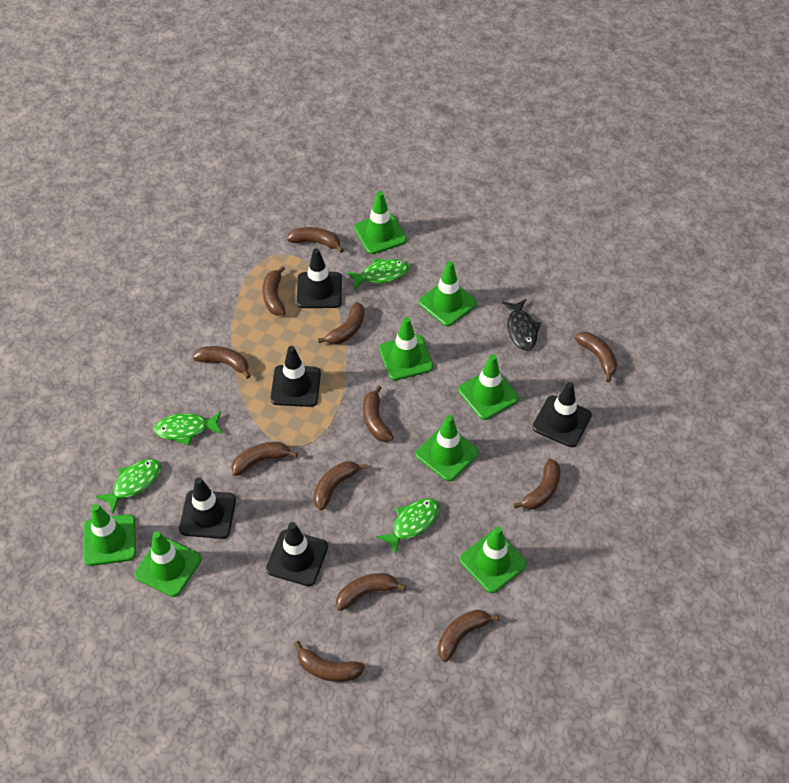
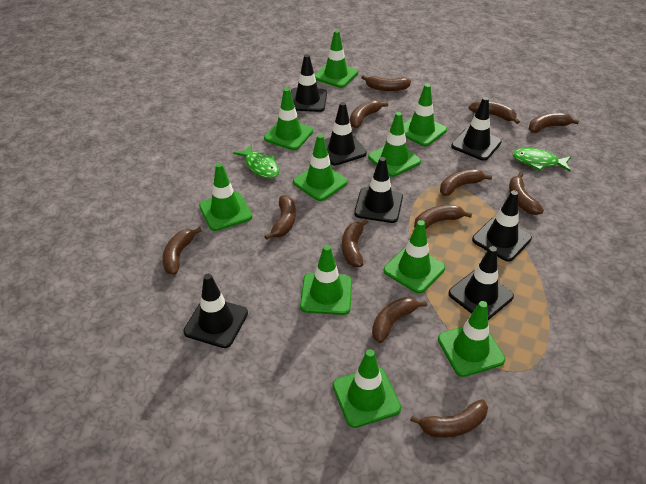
black fish: 1 -> 0
black traffic cone: 5 -> 7
green fish: 4 -> 2
green traffic cone: 8 -> 10

